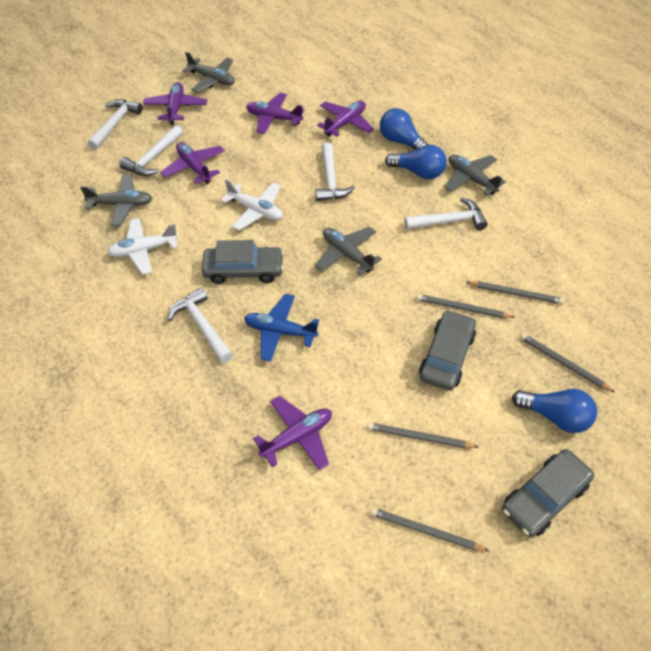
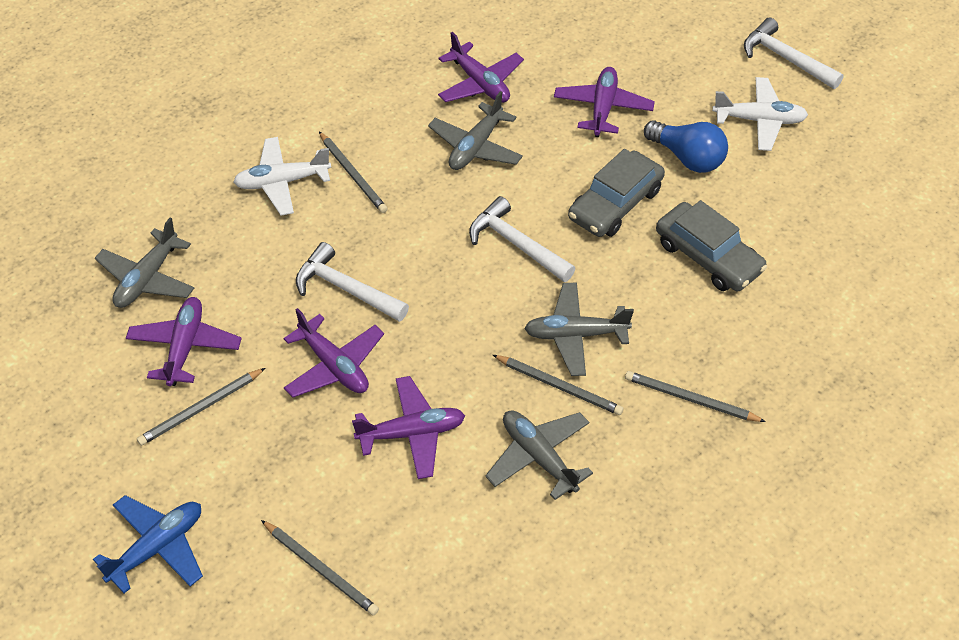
blue light bulb: 3 -> 1
grey car: 3 -> 2
white hammer: 5 -> 3

